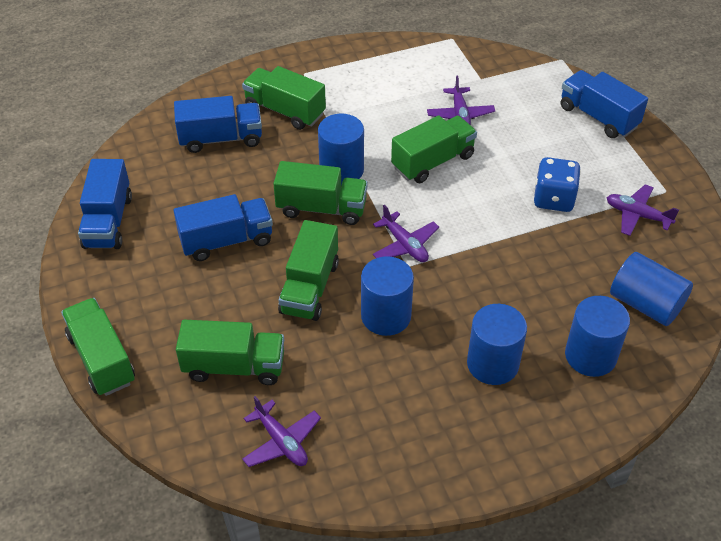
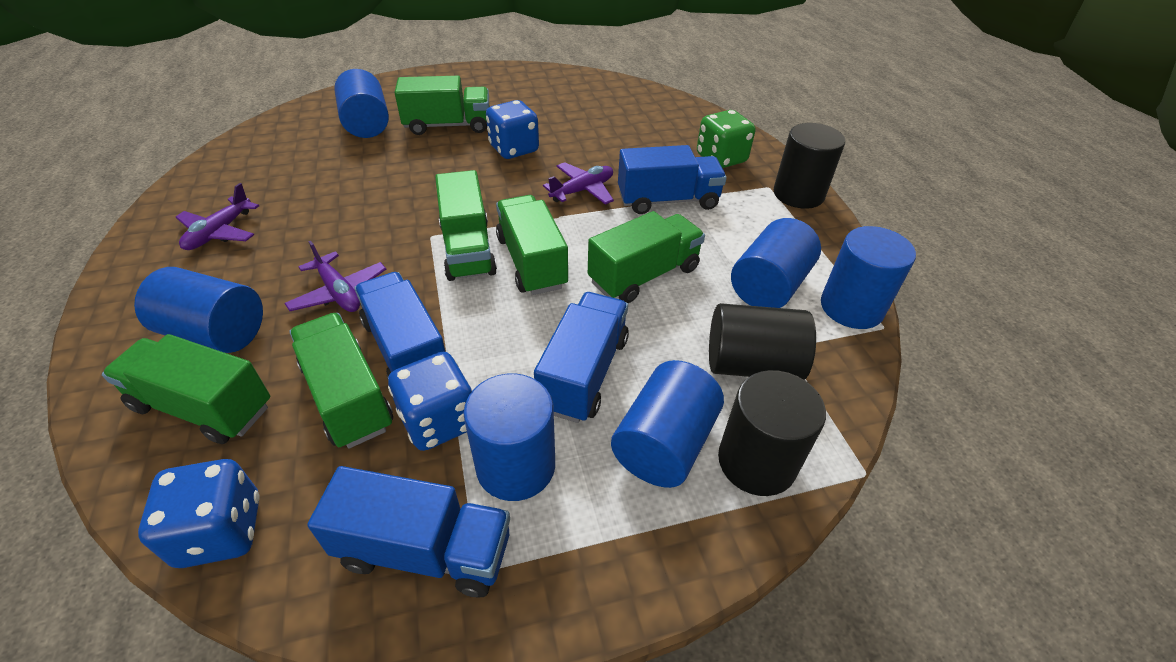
black cylinder: 0 -> 3
blue cylinder: 5 -> 6
blue dice: 1 -> 3
green dice: 0 -> 1
purple plane: 4 -> 3

